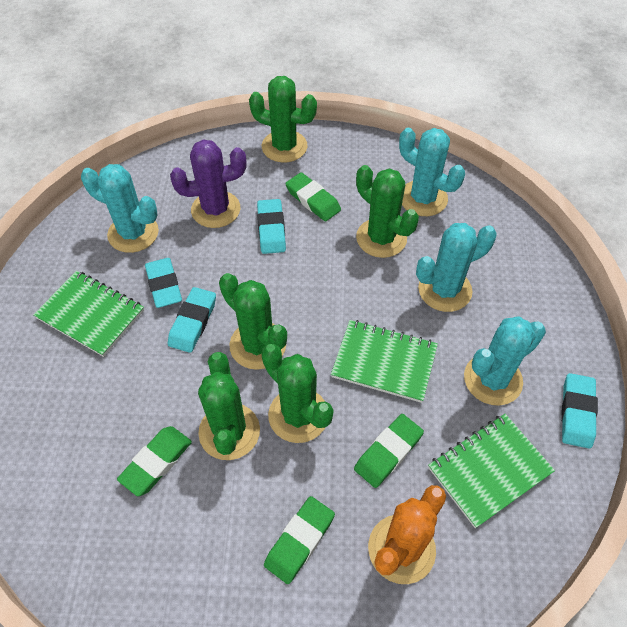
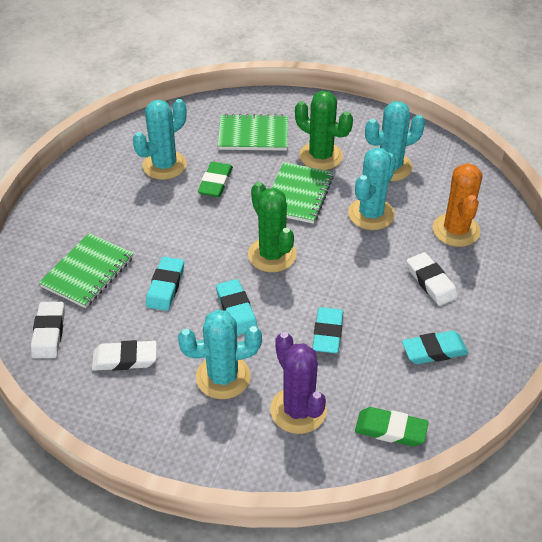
green cactus: 5 -> 2
green eraser: 4 -> 2
white eraser: 0 -> 3

